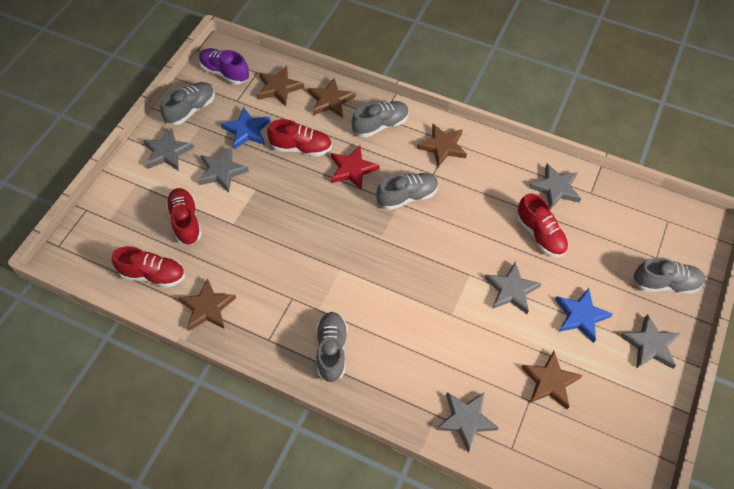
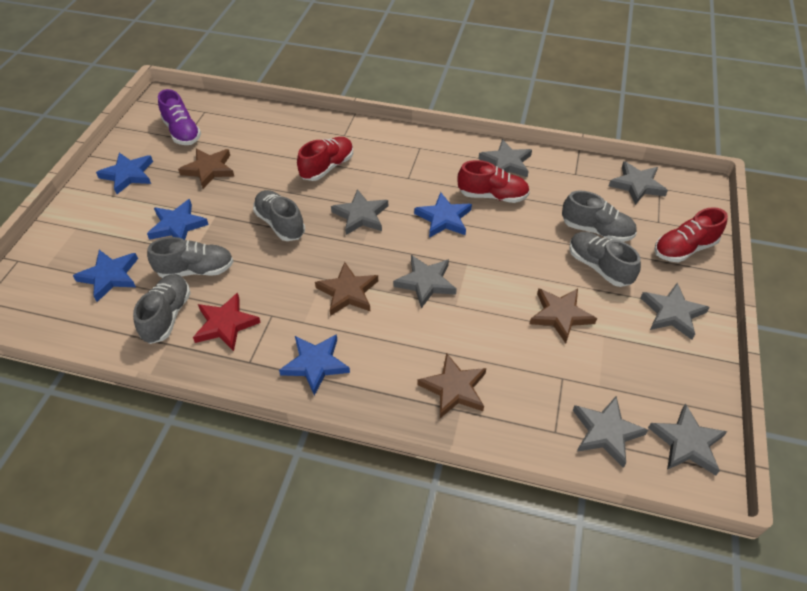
blue star: 2 -> 5
brown star: 5 -> 4
grey star: 6 -> 7
red shoe: 4 -> 3

